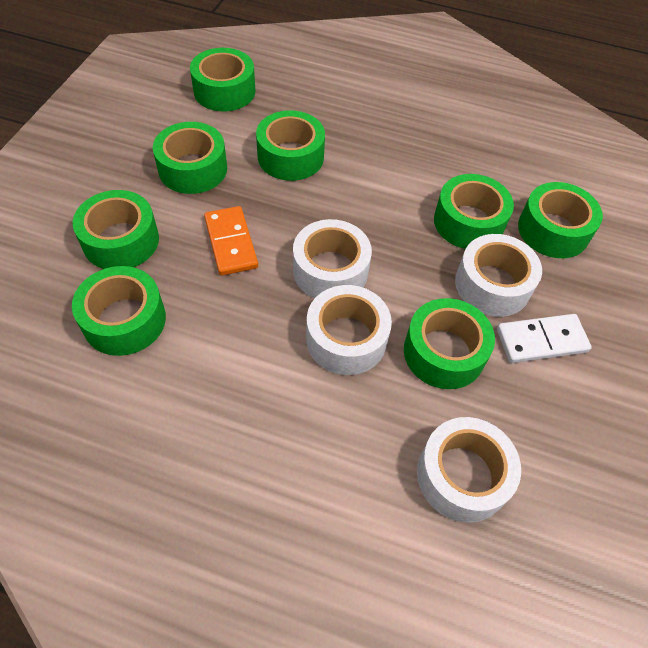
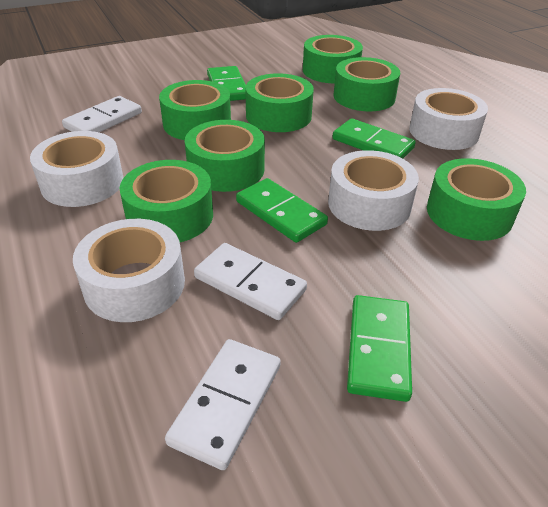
green domino: 0 -> 4
green tape: 8 -> 7
orange domino: 1 -> 0
white domino: 1 -> 3

